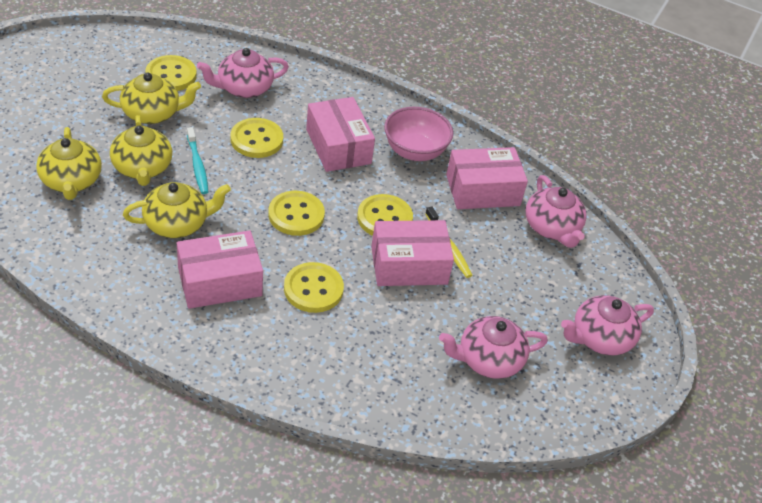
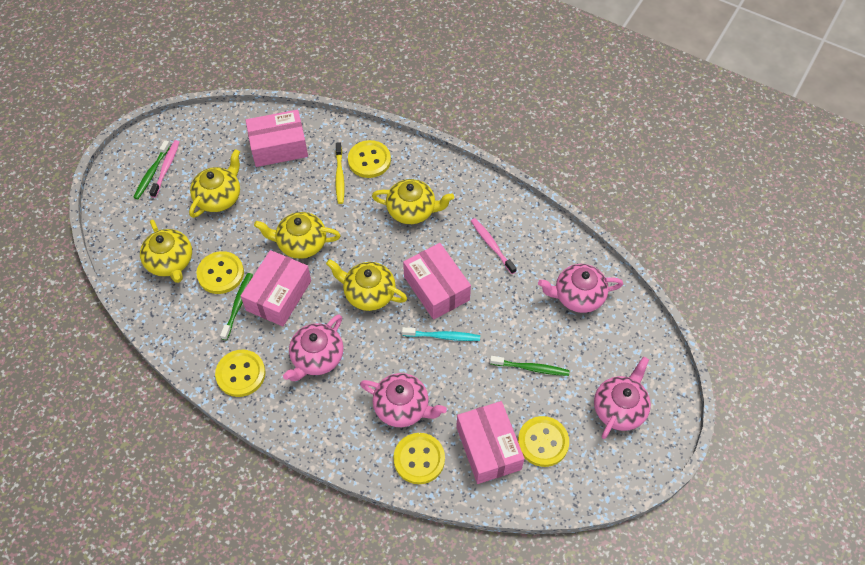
green toothbrush: 0 -> 3
pink bowl: 1 -> 0
pink toothbrush: 0 -> 2
yellow teapot: 4 -> 5

